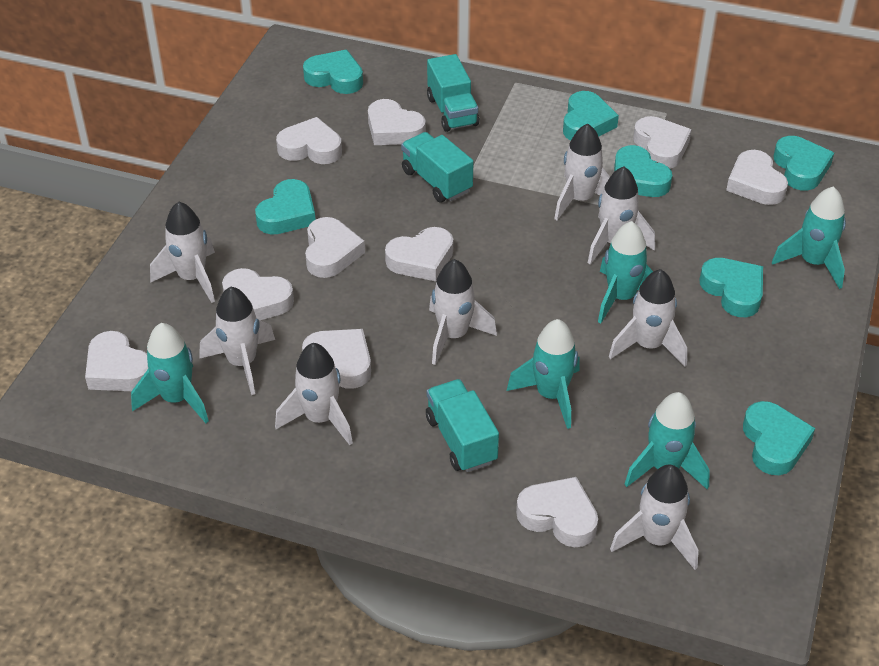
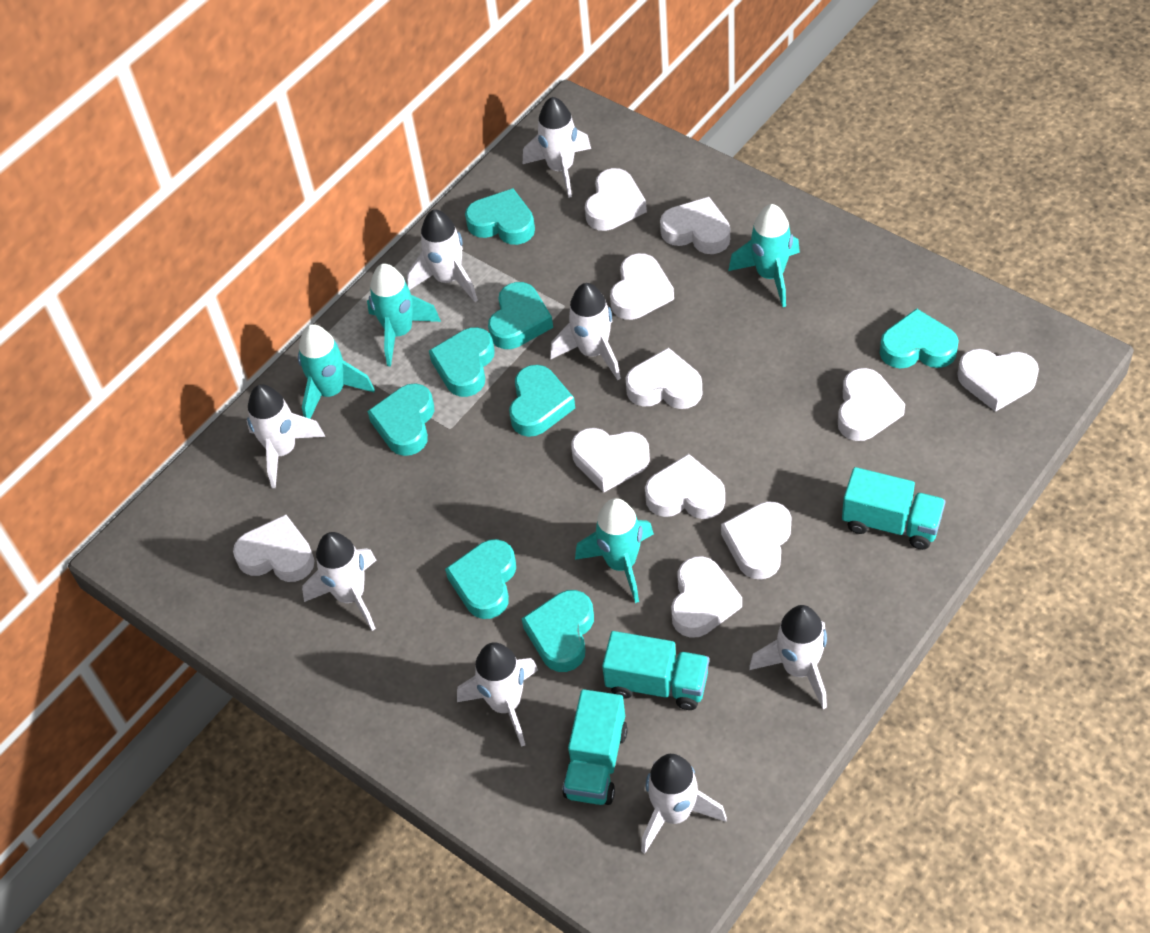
turquoise heart: 7 -> 8
turquoise rocket: 5 -> 4
white heart: 10 -> 11

